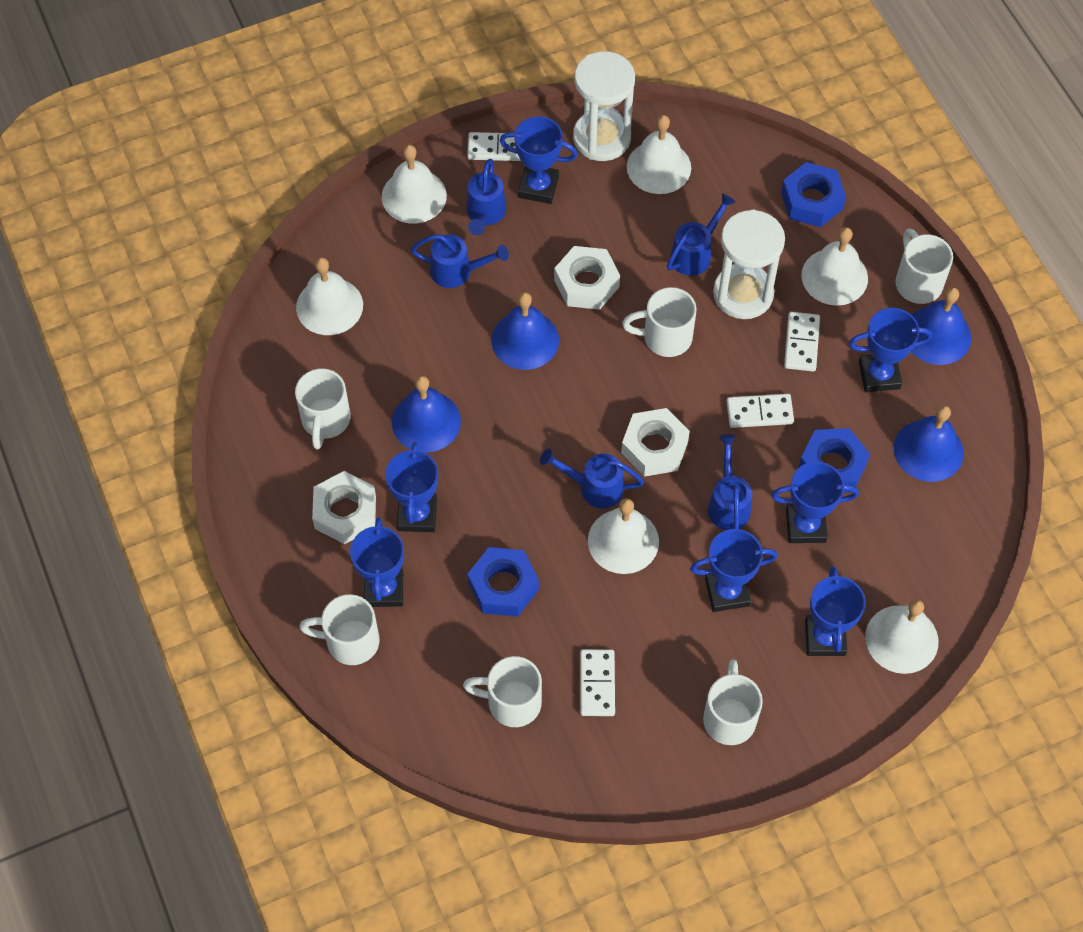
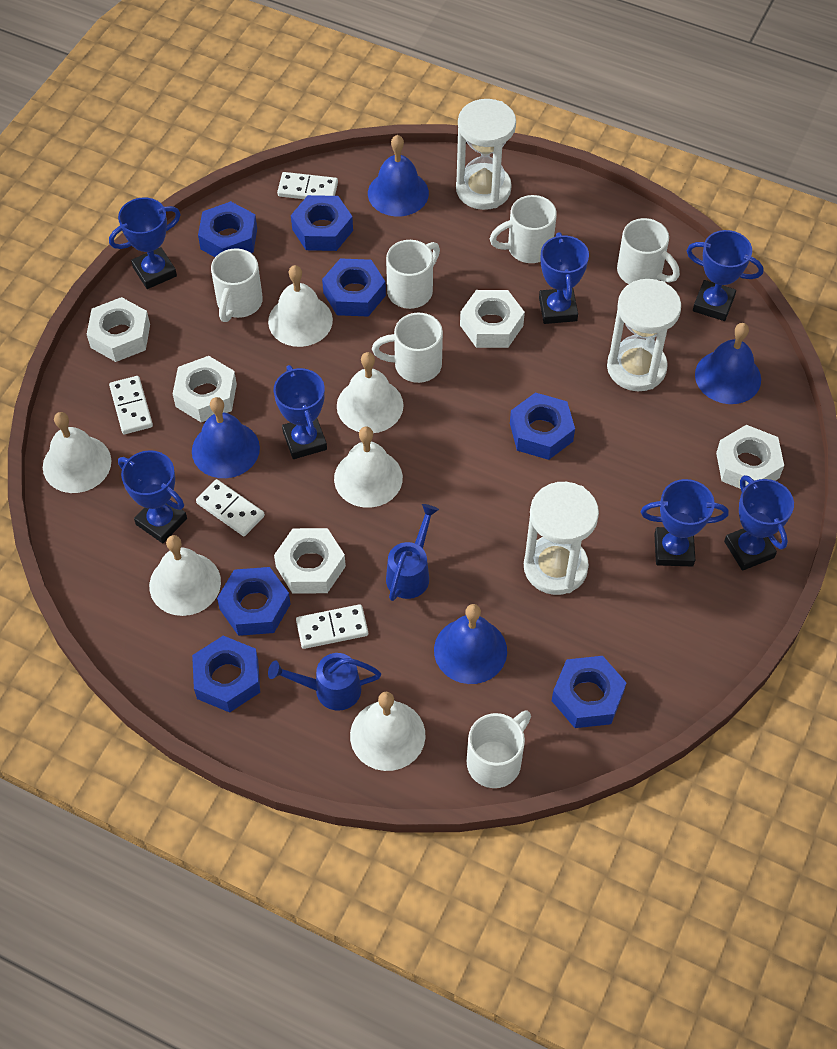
blue nut: 3 -> 7
blue watering can: 5 -> 2
white hourglass: 2 -> 3
white nut: 3 -> 5

